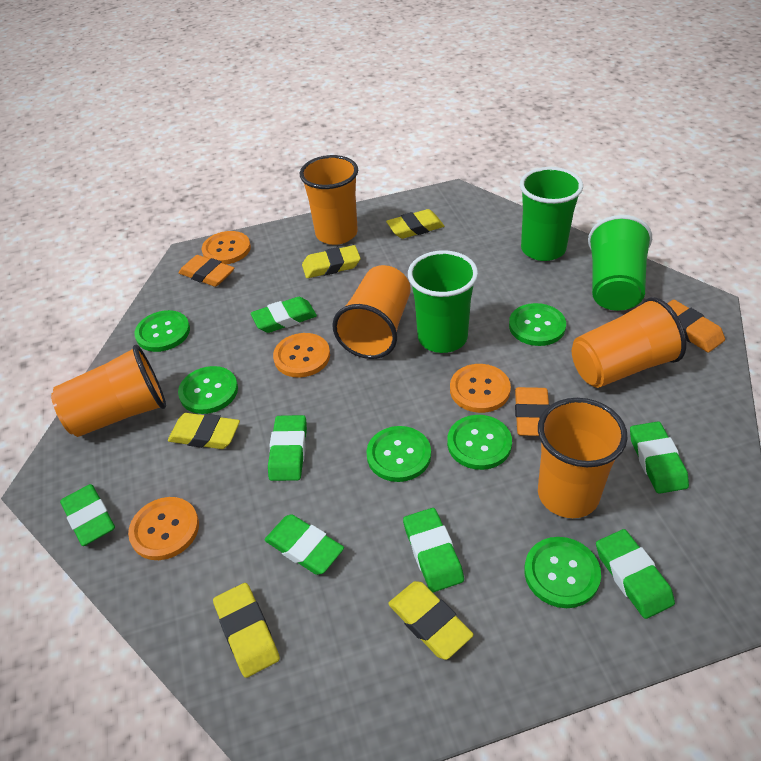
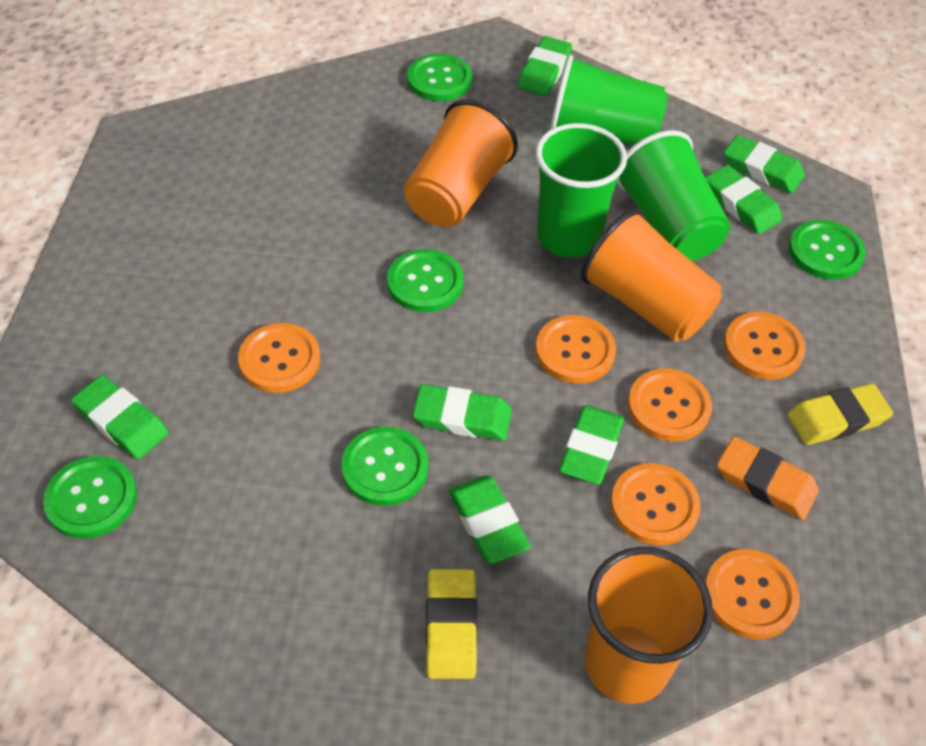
green button: 6 -> 5
orange button: 4 -> 6
orange cup: 5 -> 3
orange eraser: 3 -> 1
yellow eraser: 5 -> 2

